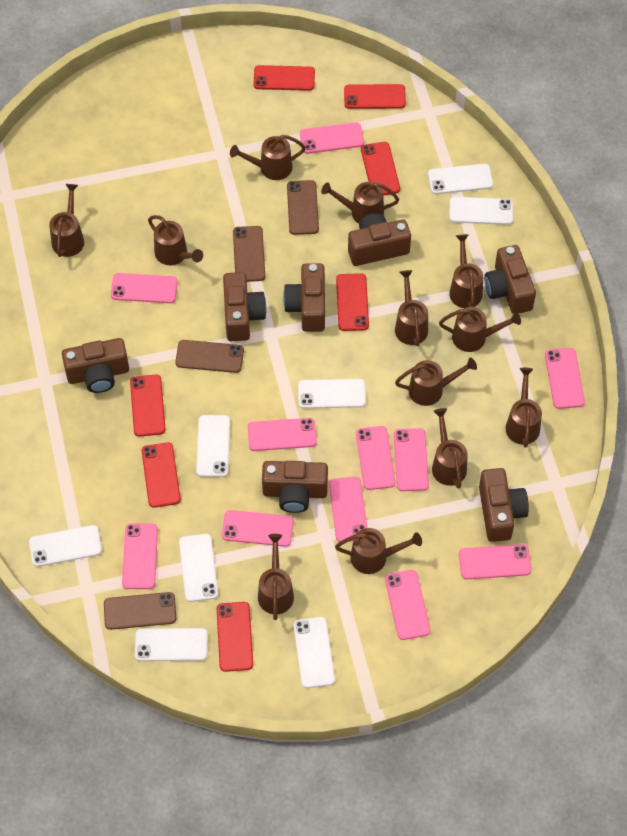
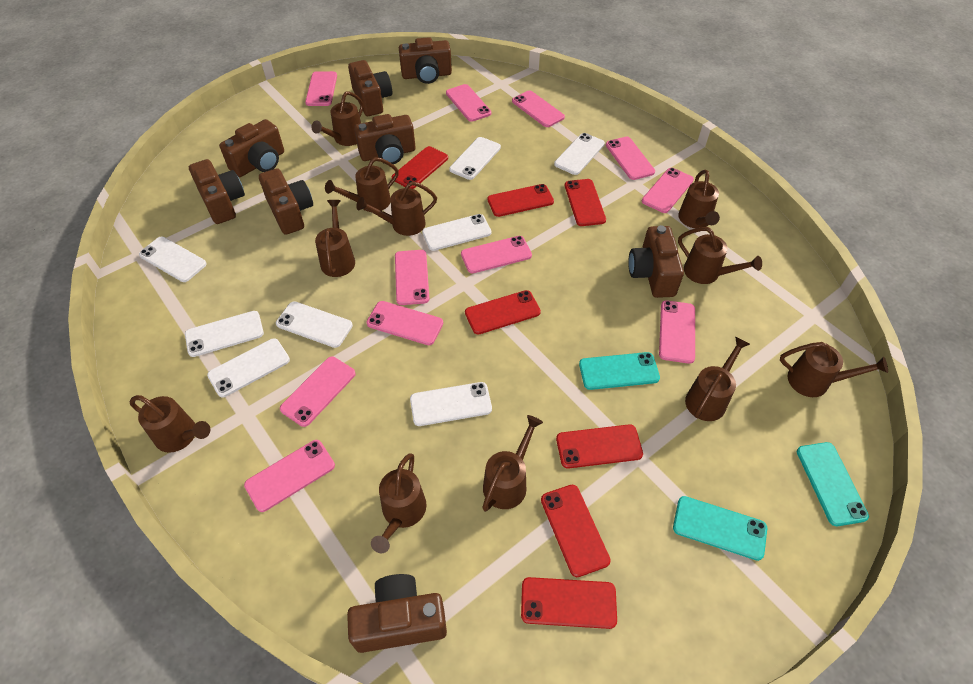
brown camera: 7 -> 8
brown phone: 4 -> 0
brown watering can: 12 -> 11
turquoise phone: 0 -> 3

